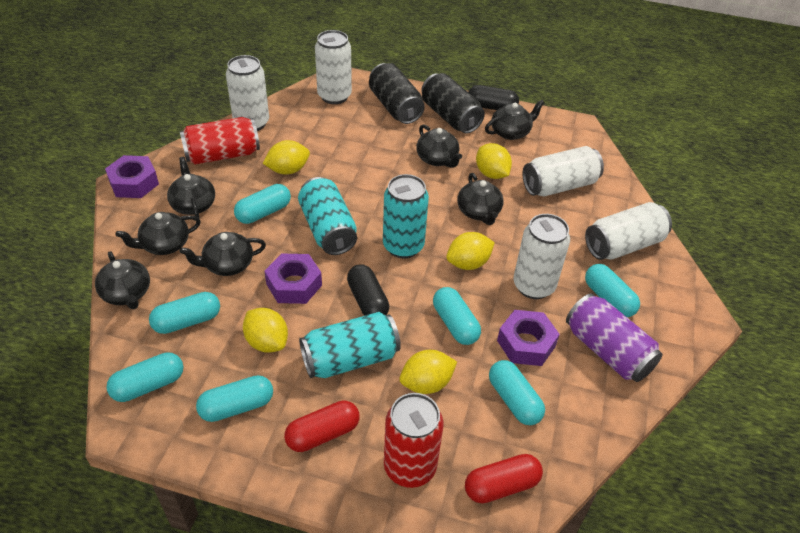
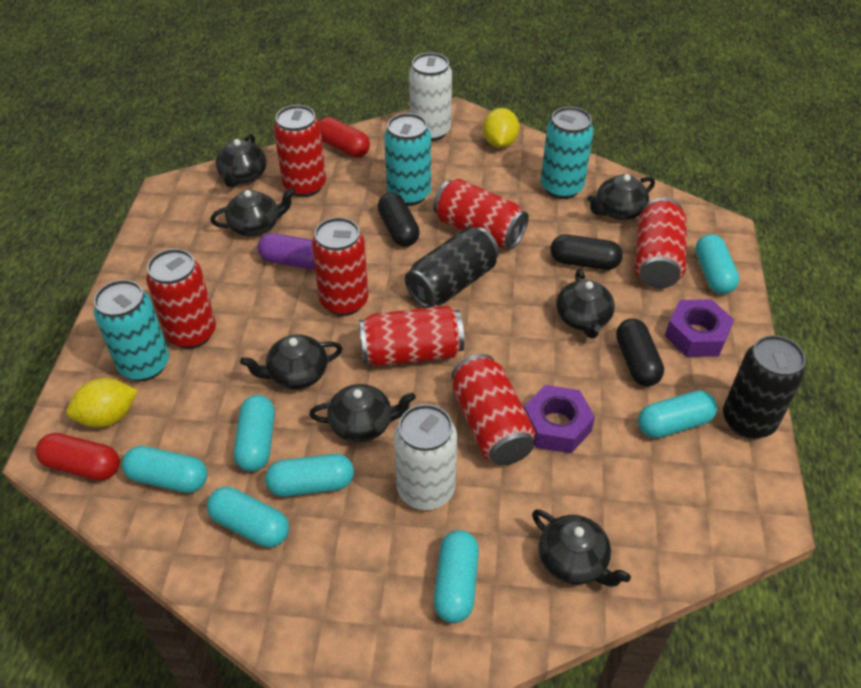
black capsule: 2 -> 3
purple can: 1 -> 0
purple capsule: 0 -> 1
purple nut: 3 -> 2
red can: 2 -> 7
white can: 5 -> 2
yellow lemon: 5 -> 2

